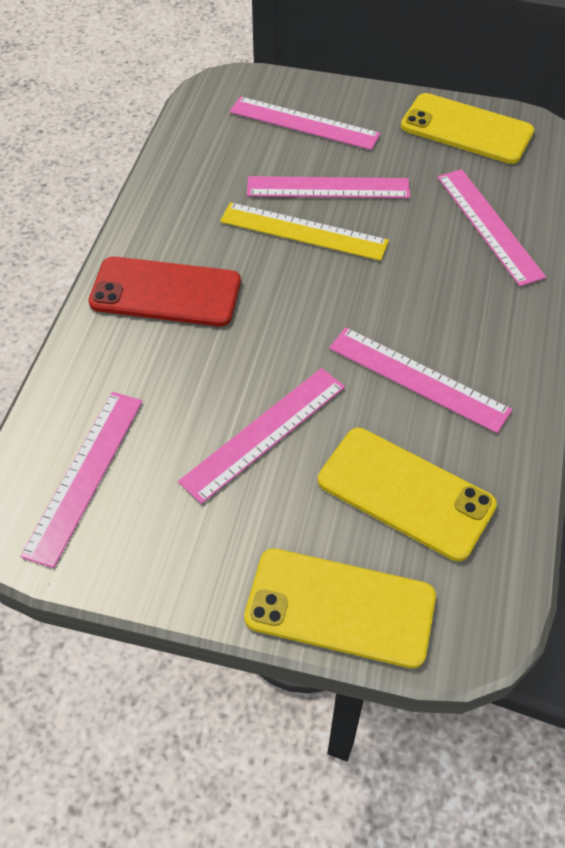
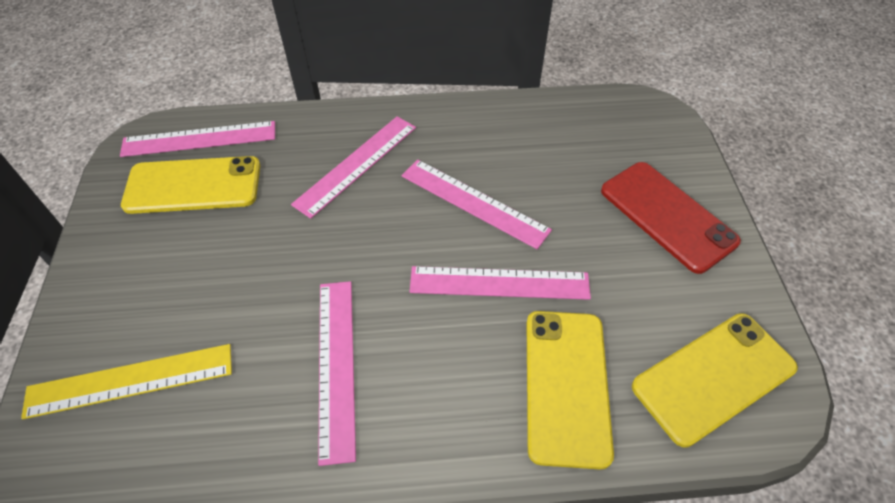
pink ruler: 6 -> 5

